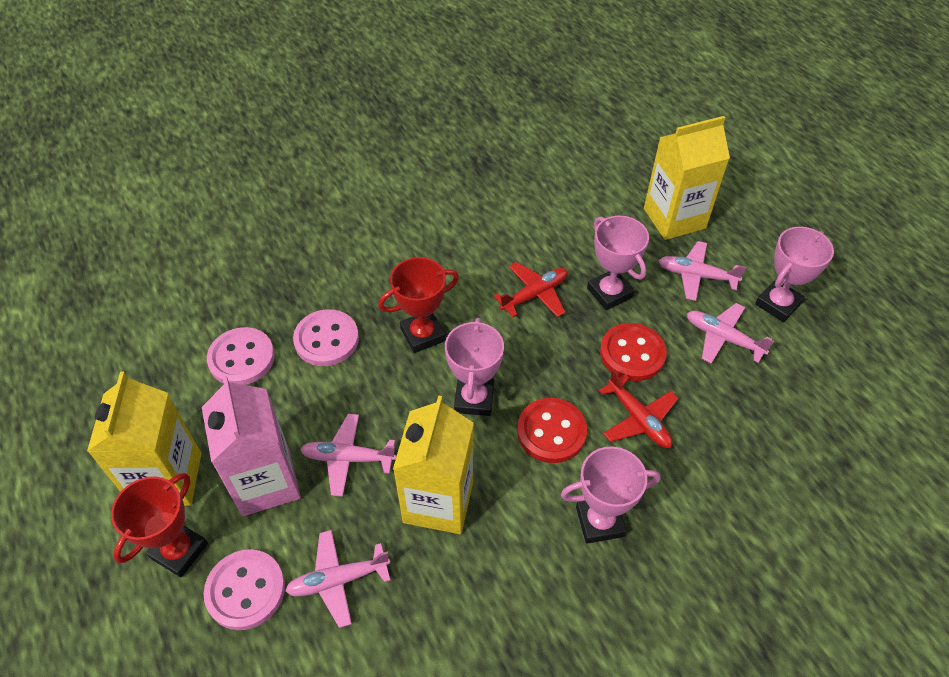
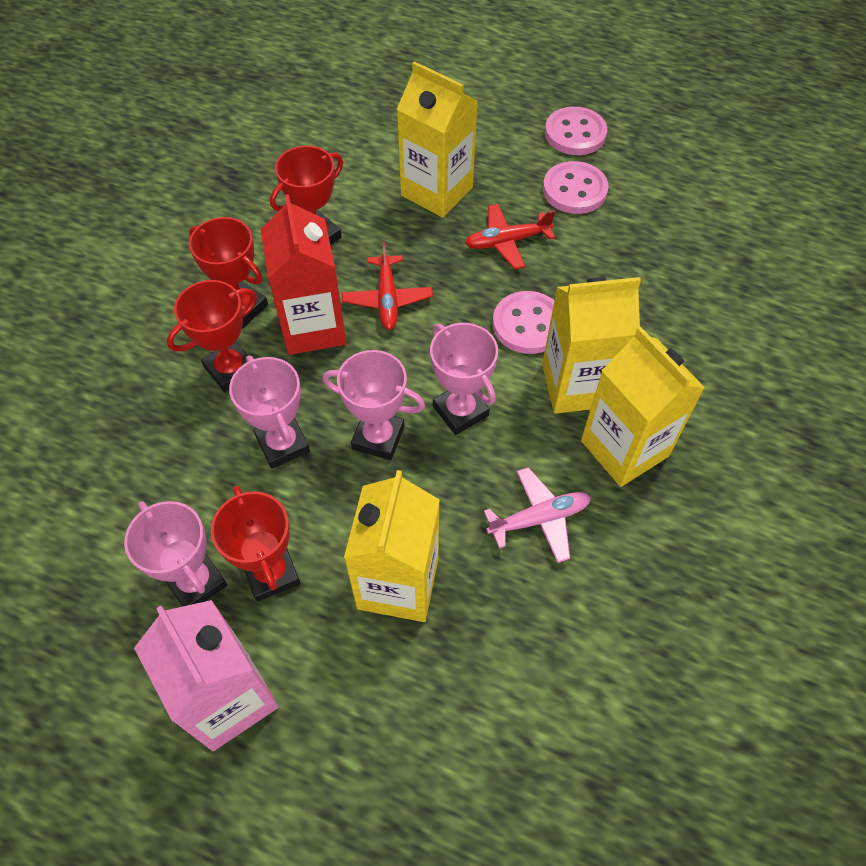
pink plane: 4 -> 1
red button: 2 -> 0
red carton: 0 -> 1
red trophy: 2 -> 4
yellow carton: 3 -> 4

